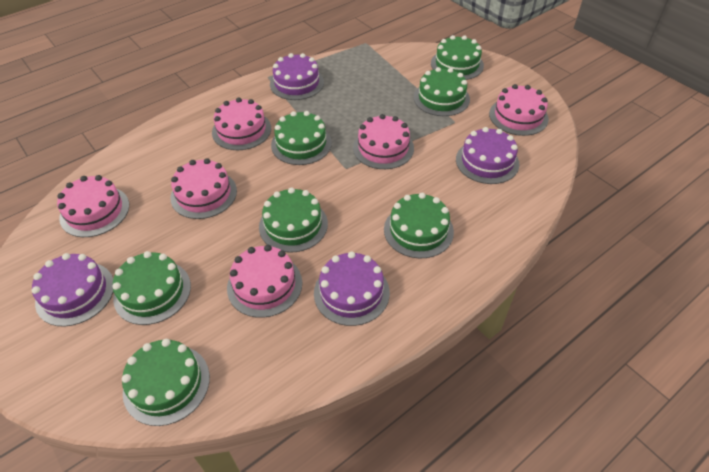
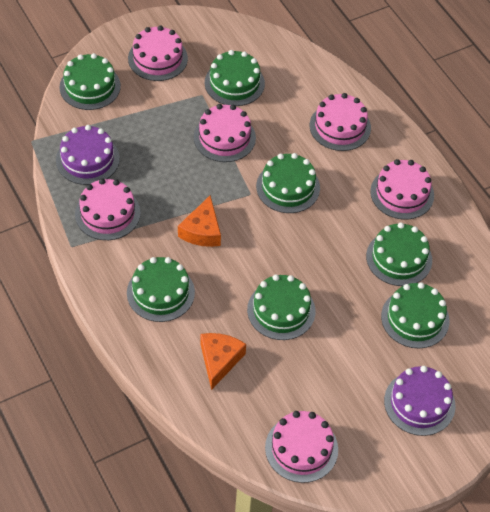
orange cheese: 0 -> 2
purple cake: 4 -> 2

